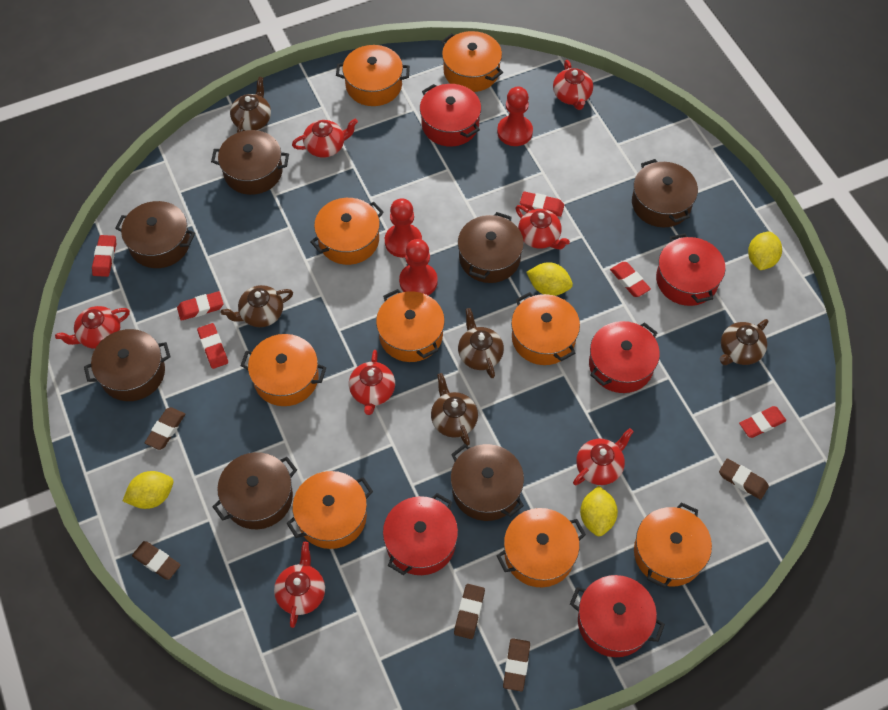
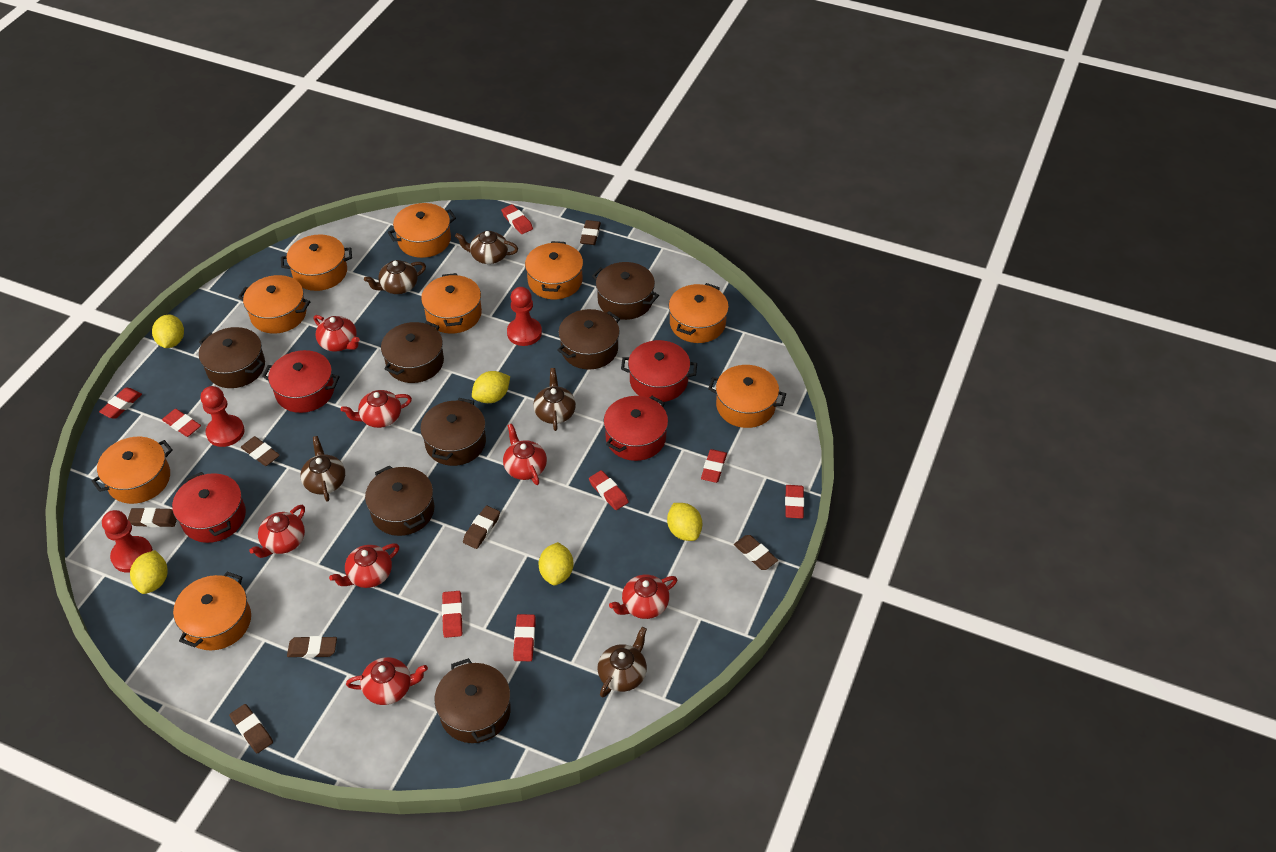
brown eraser: 5 -> 7
red eraser: 6 -> 8
red pot: 5 -> 4
yellow lemon: 4 -> 5

